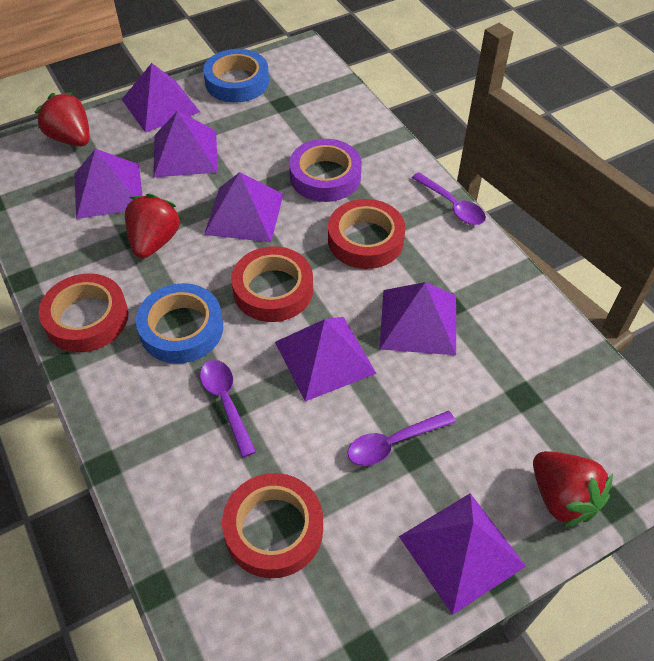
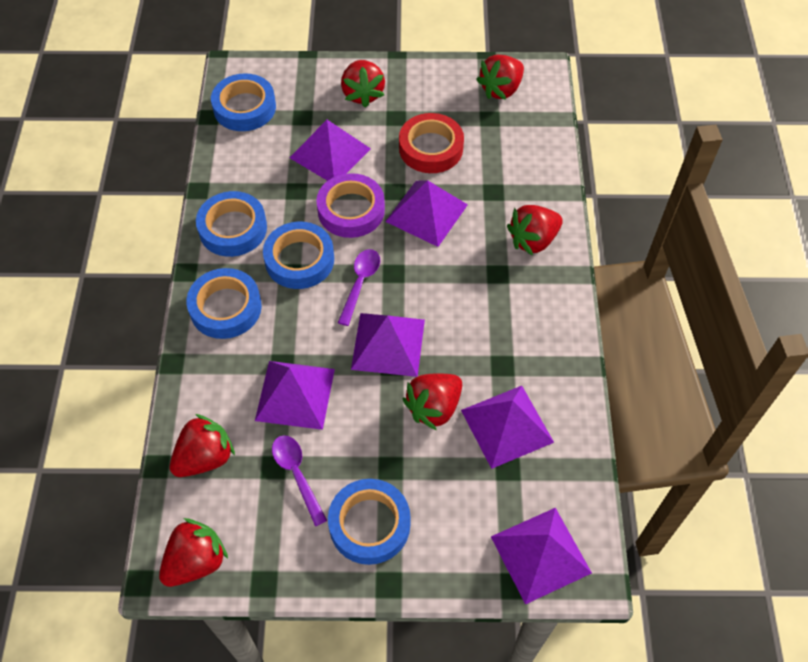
blue tape: 2 -> 5
purple pyramid: 7 -> 6
purple spoon: 3 -> 2
red strawberry: 3 -> 6
red tape: 4 -> 1

